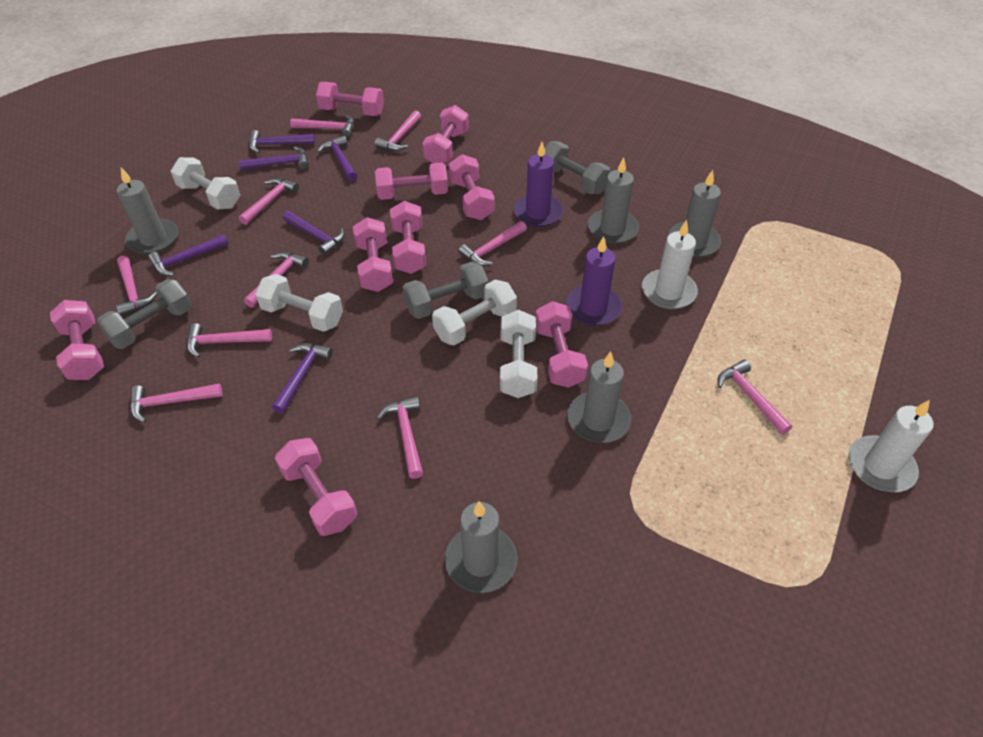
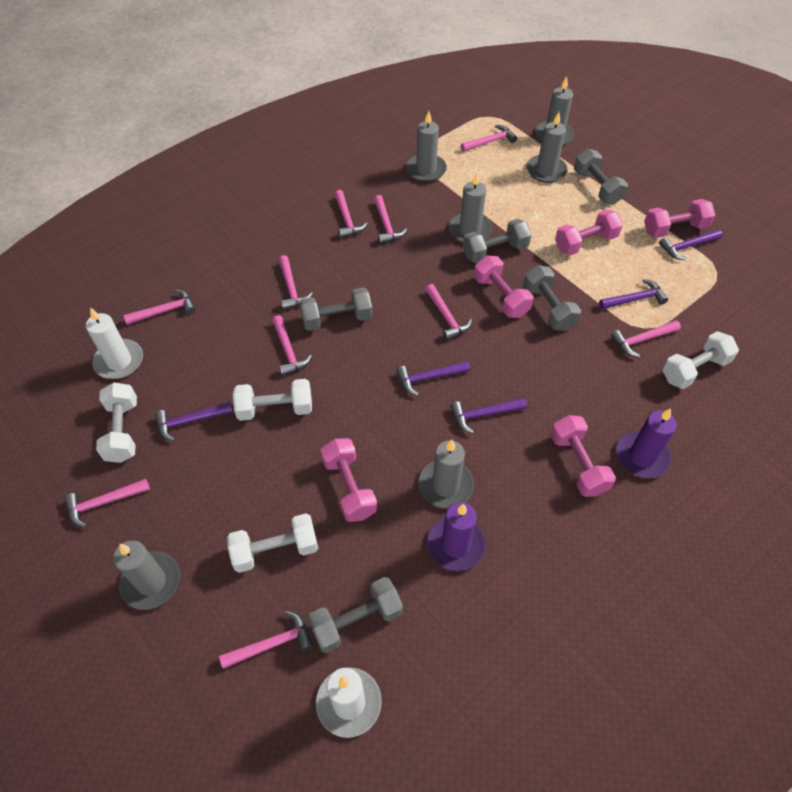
grey candle: 5 -> 6
grey dumbbell: 3 -> 5
pink dumbbell: 9 -> 5
purple hammer: 6 -> 5

